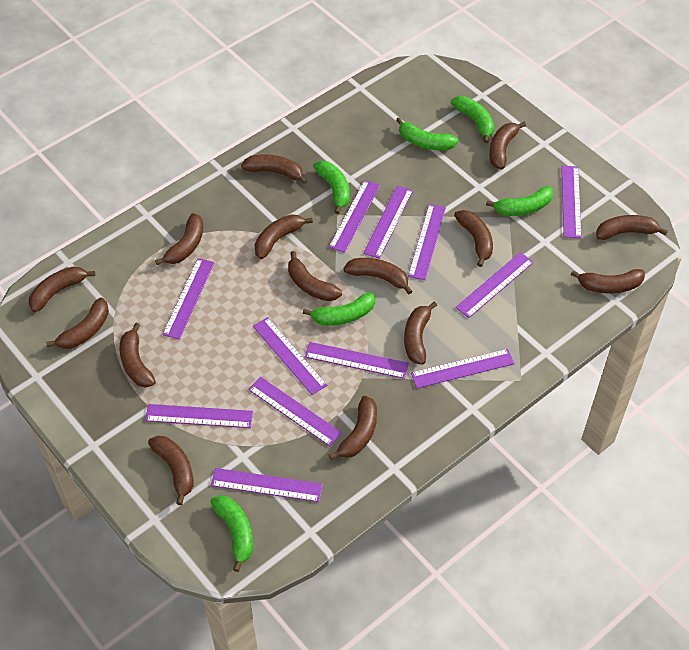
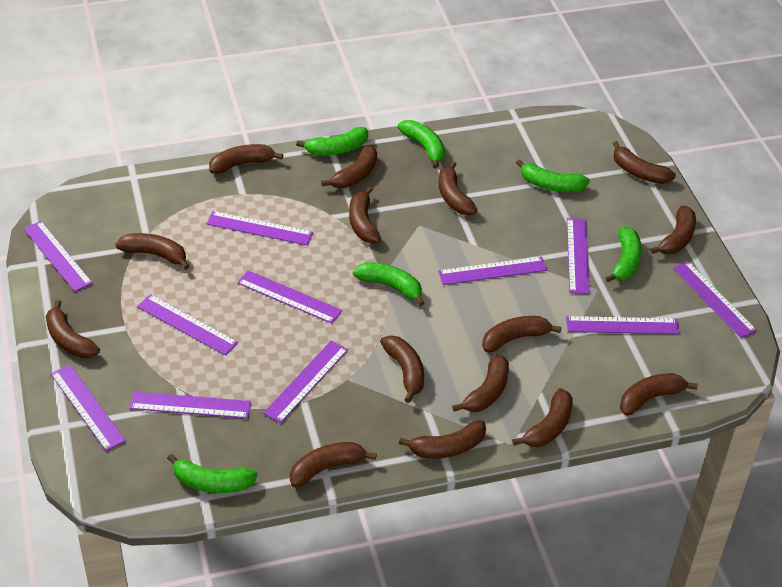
purple ruler: 12 -> 11

